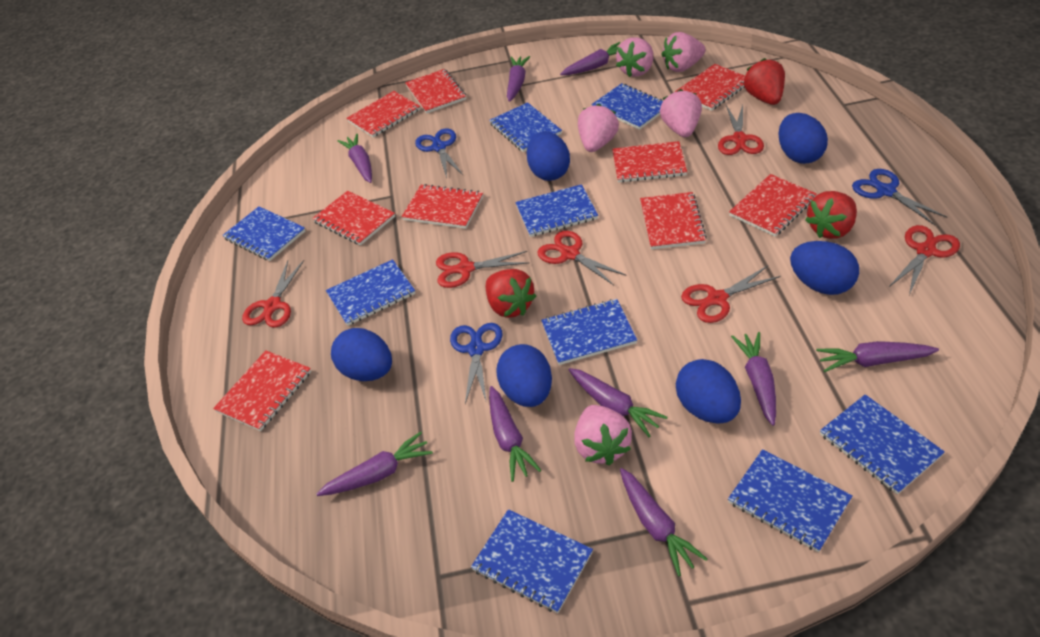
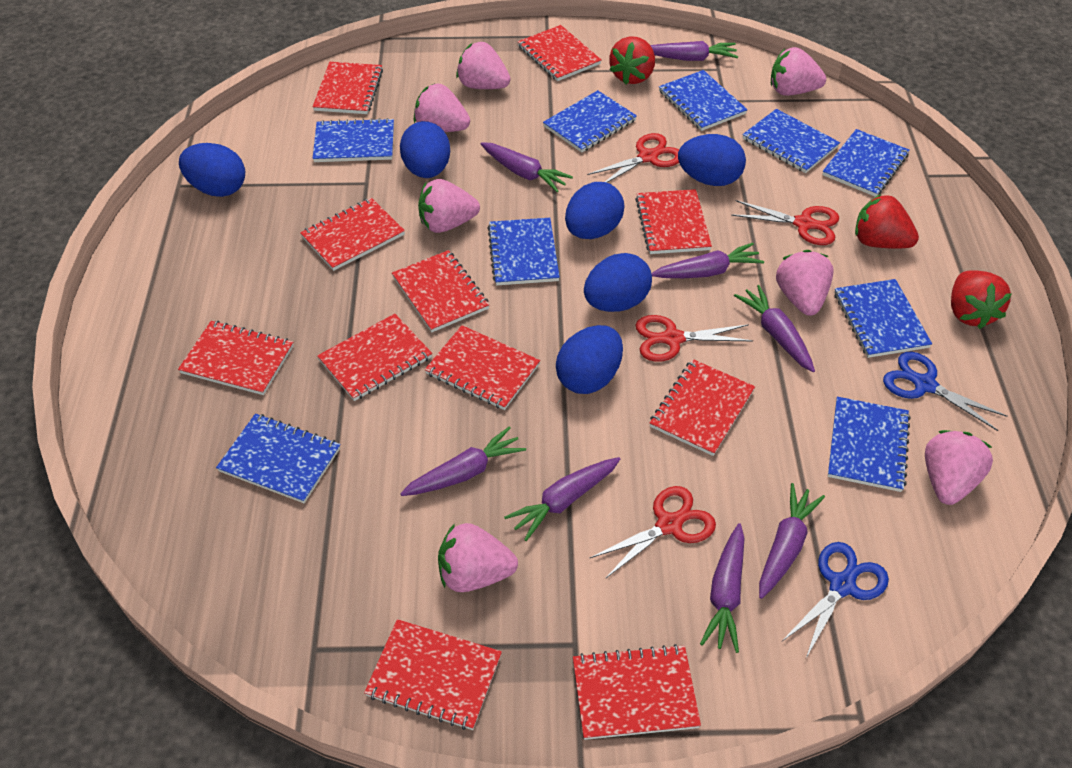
blue scissors: 3 -> 2
pink strawberry: 5 -> 7
purple carrot: 9 -> 8
red notebook: 9 -> 11
red scissors: 6 -> 4

